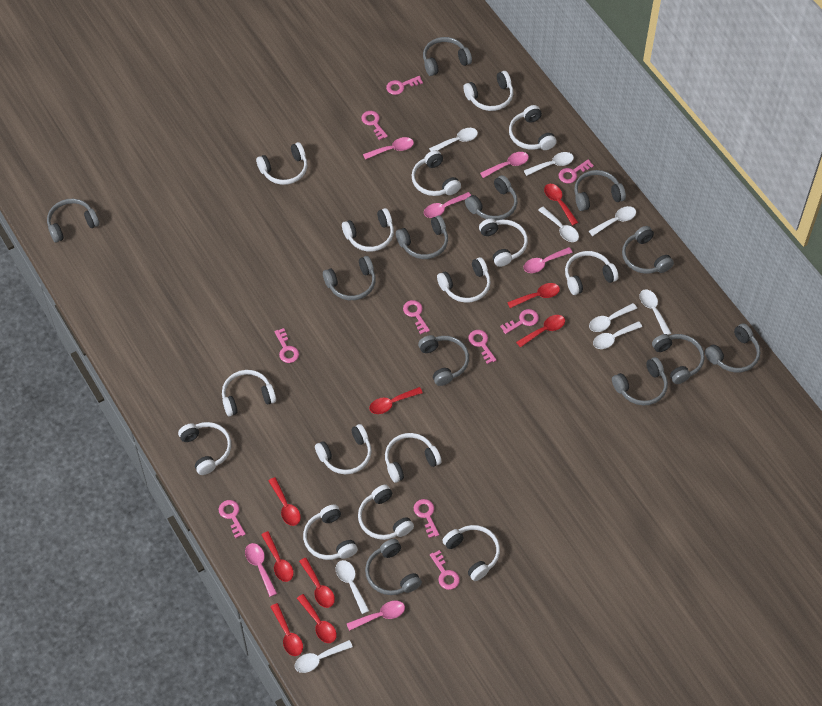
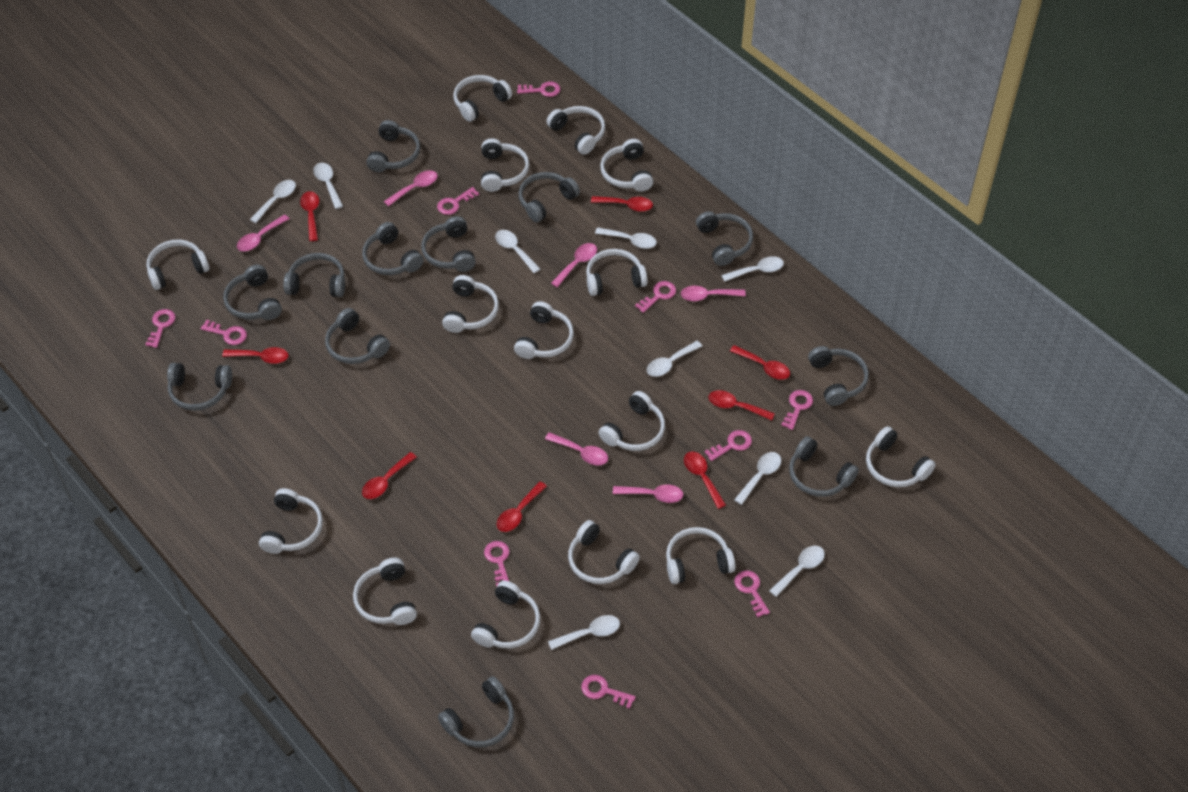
red spoon: 9 -> 8

